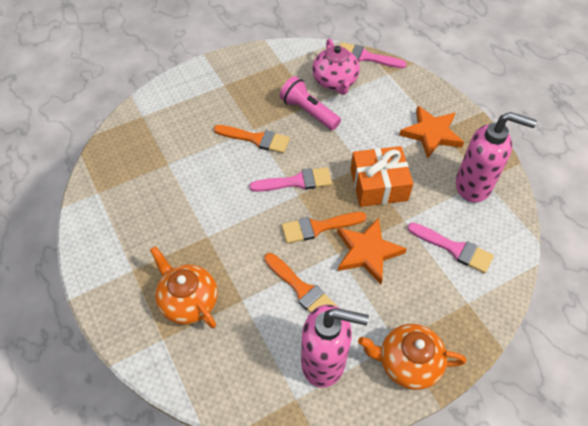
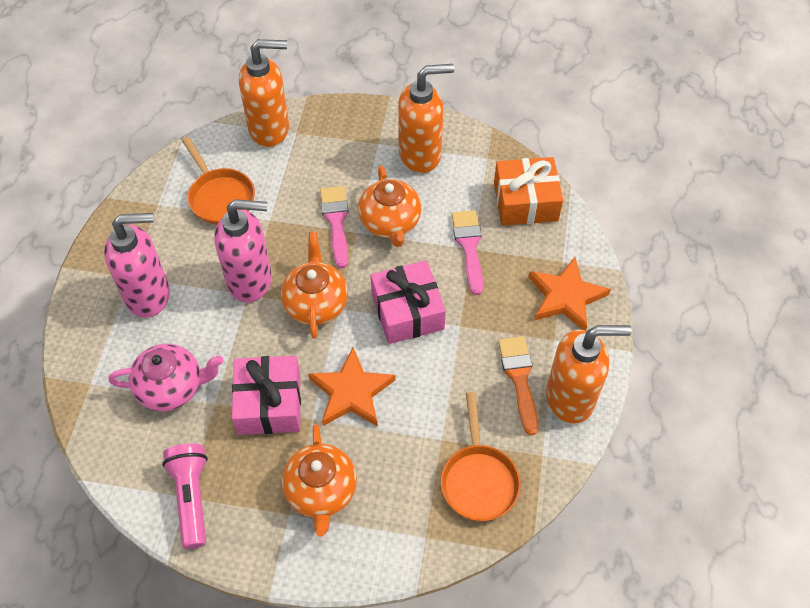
orange brush: 3 -> 1
orange pan: 0 -> 2
orange soap dispenser: 0 -> 3
orange teapot: 2 -> 3
pink brush: 3 -> 2
pink gift: 0 -> 2

